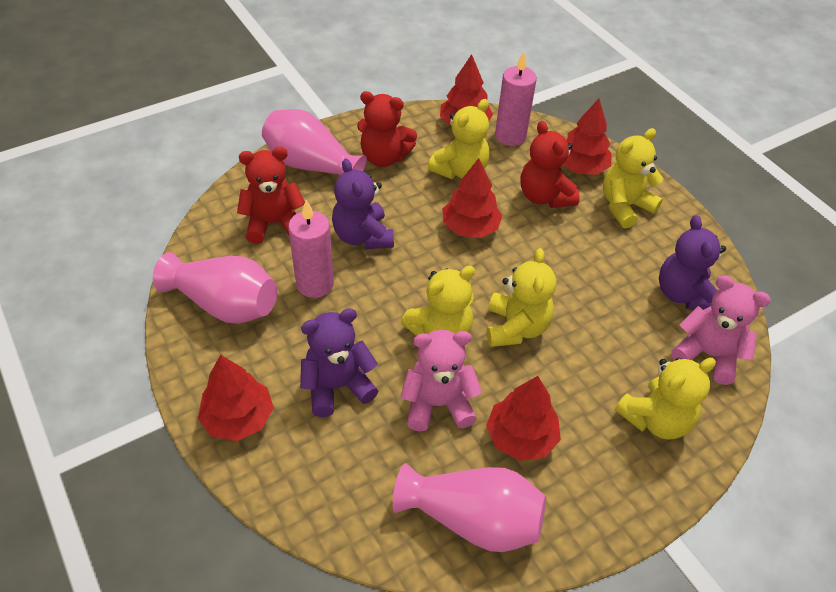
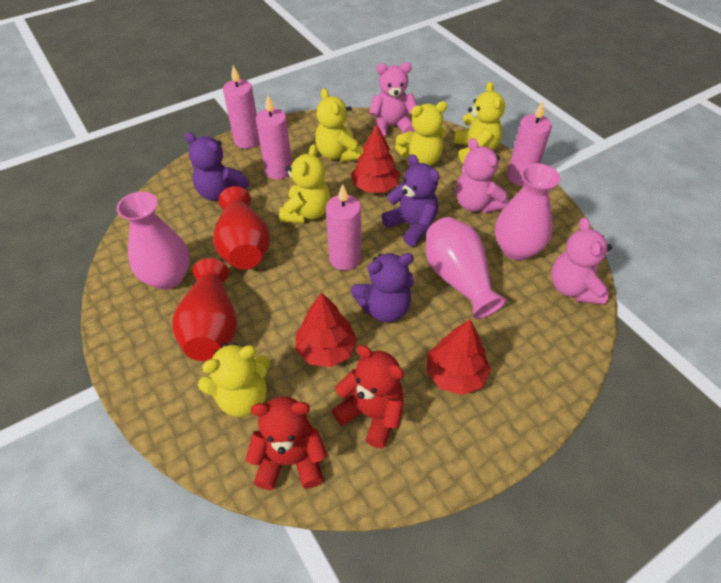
pink candle: 2 -> 4
pink teddy bear: 2 -> 3
red teddy bear: 3 -> 2
red tree: 5 -> 3
red vase: 0 -> 2

